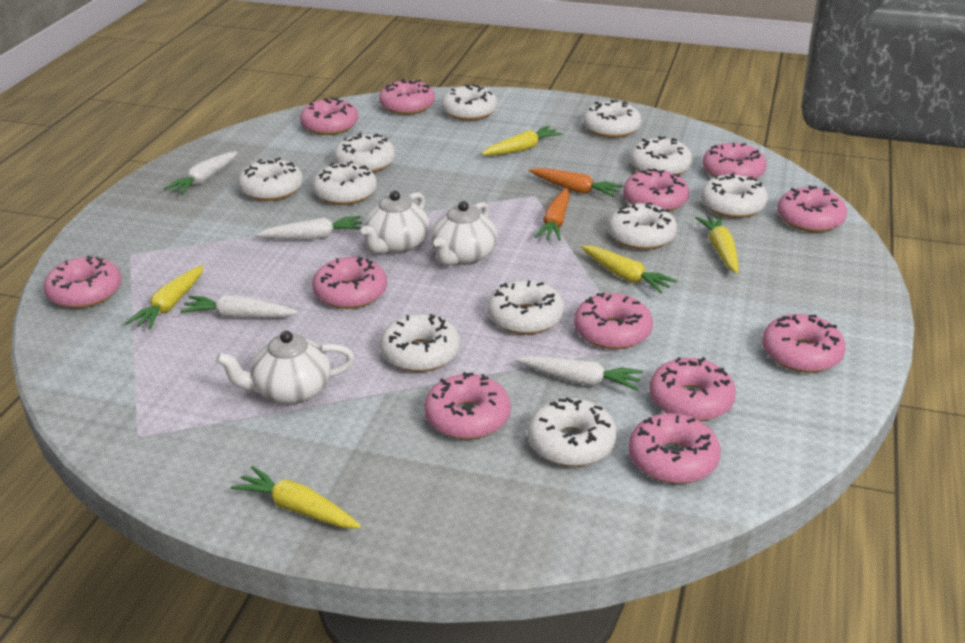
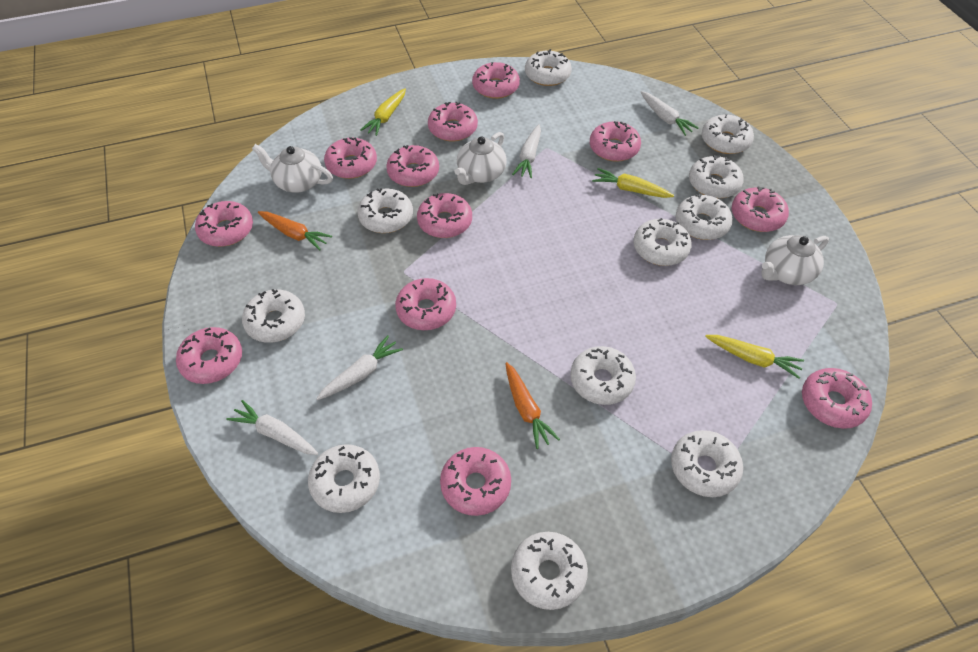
yellow carrot: 5 -> 3

